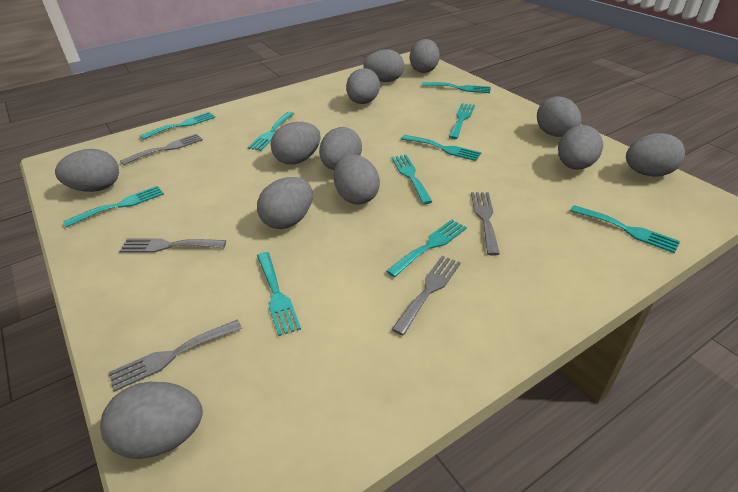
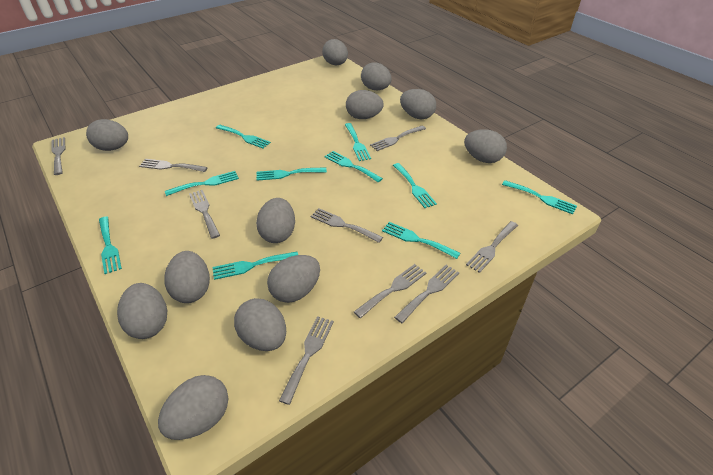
grey fork: 5 -> 9

